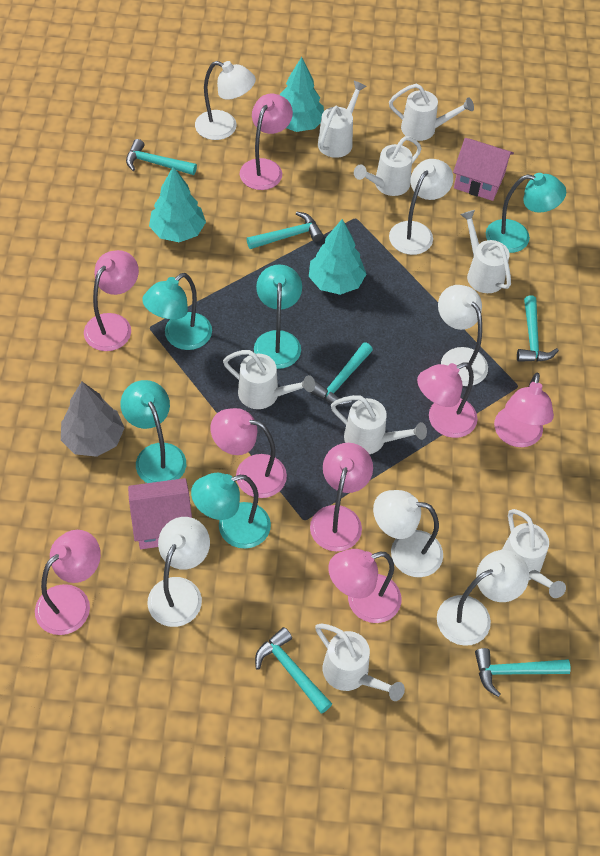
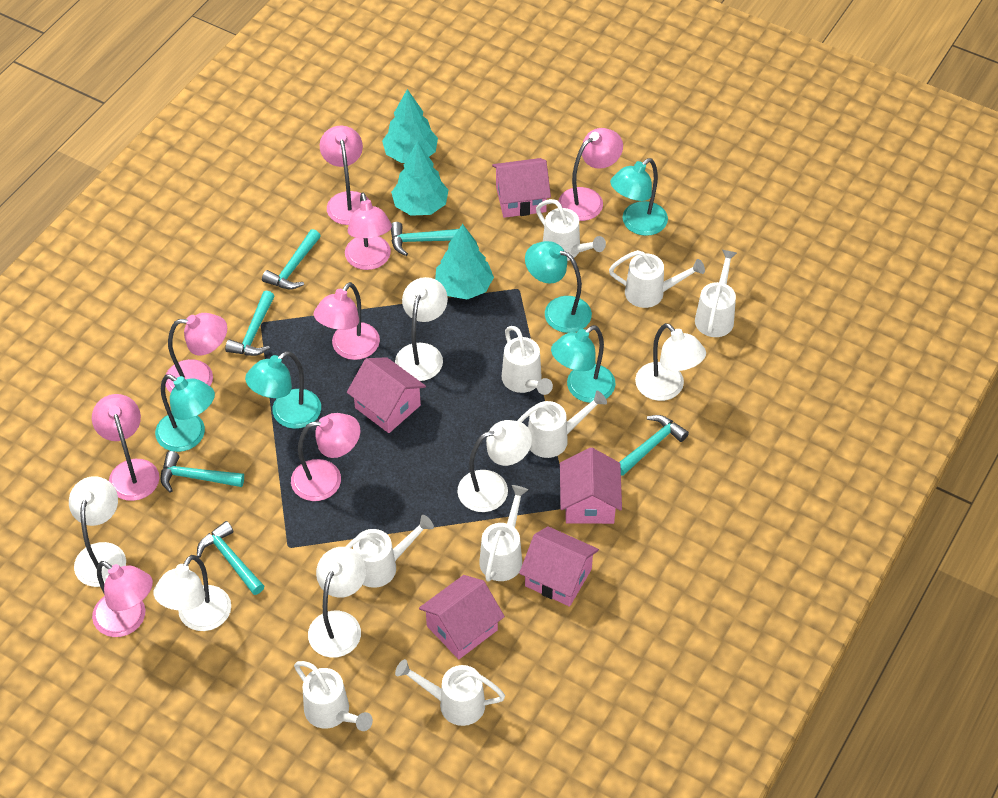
grey tree: 1 -> 0
pink house: 2 -> 5
white watering can: 8 -> 9

